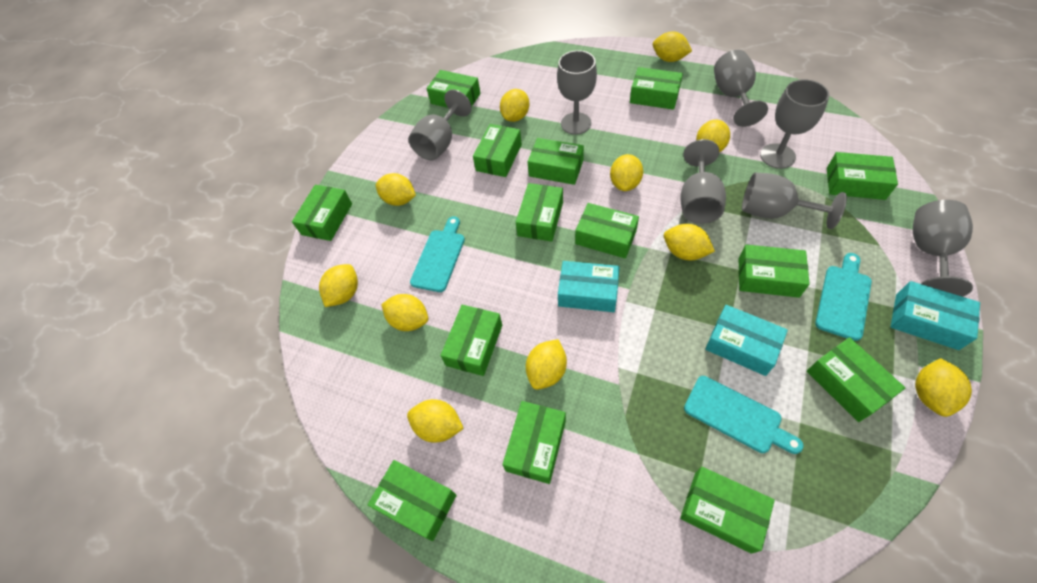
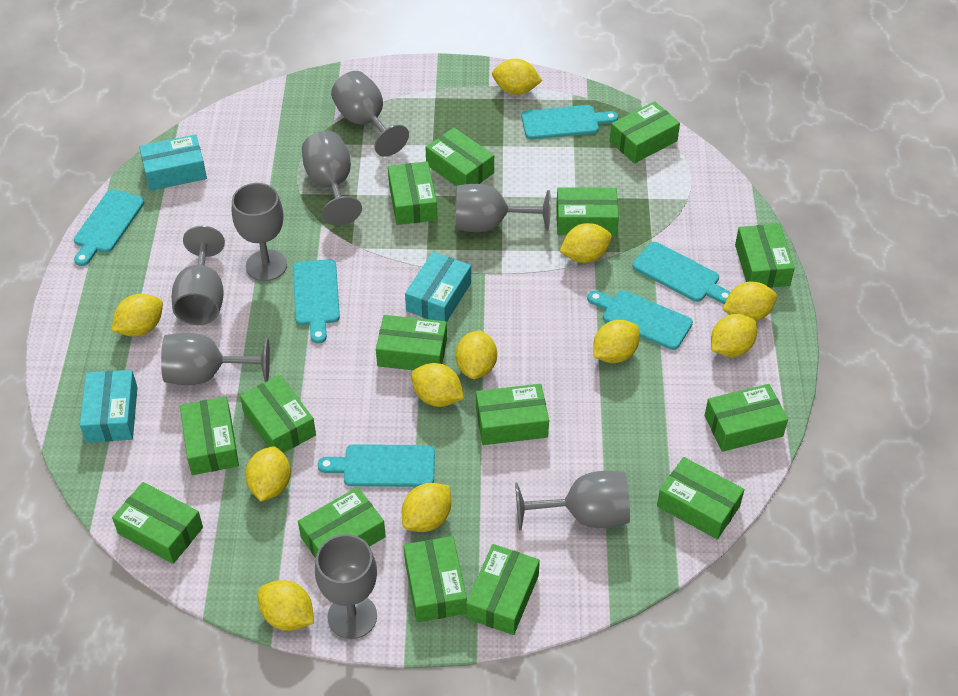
green box: 14 -> 15
grey goblet: 7 -> 8
turquoise cutting board: 3 -> 6

